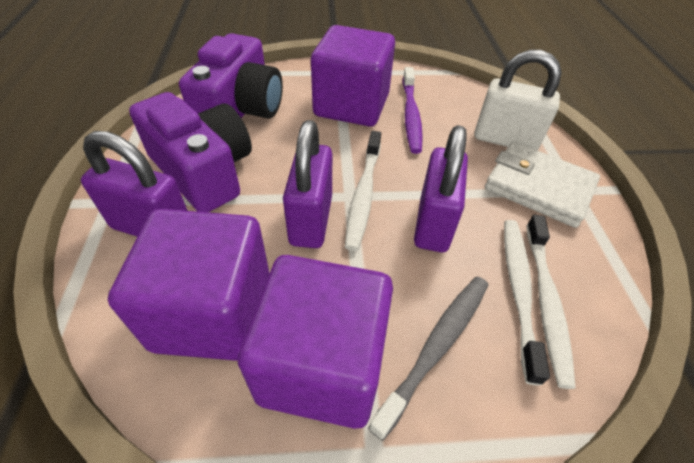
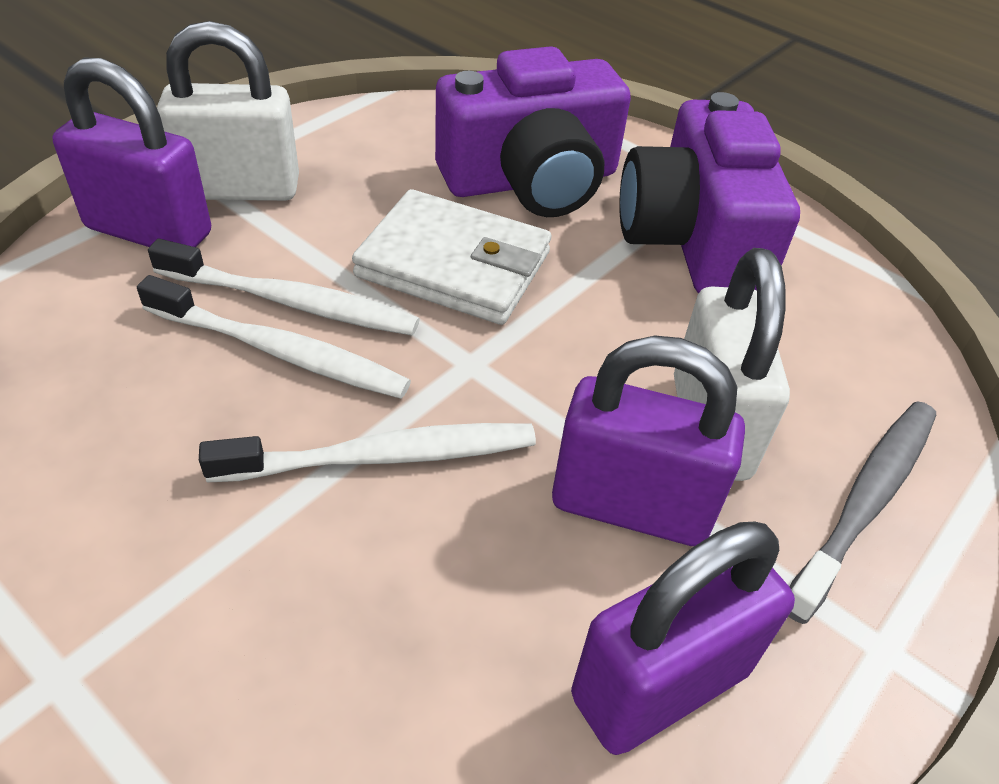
purple cube: 3 -> 0
purple toothbrush: 1 -> 0
white padlock: 1 -> 2

